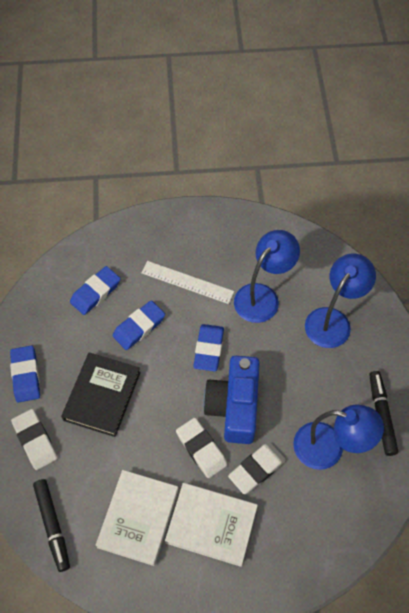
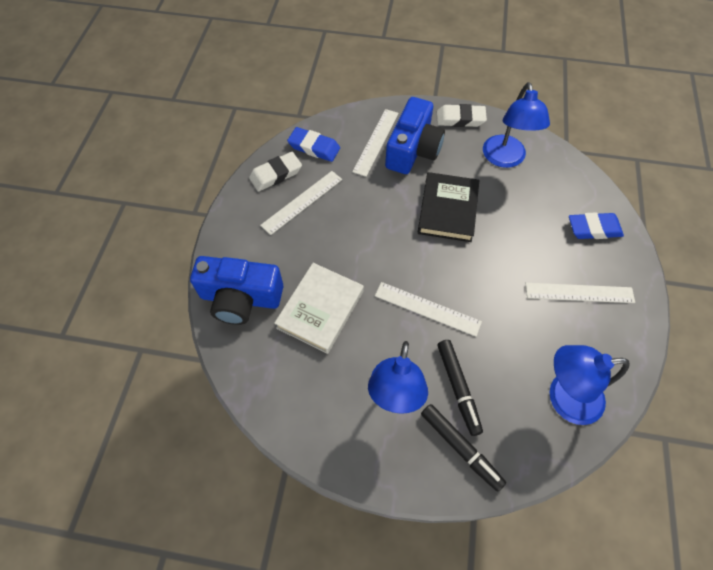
blue camera: 1 -> 2
blue eraser: 4 -> 2
white book: 2 -> 1
white eraser: 3 -> 2
white ruler: 1 -> 4

